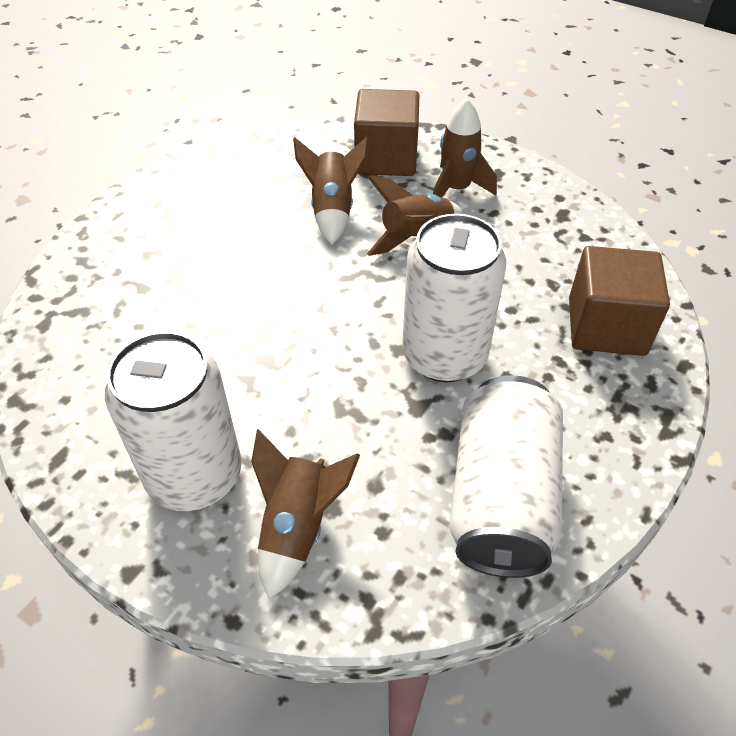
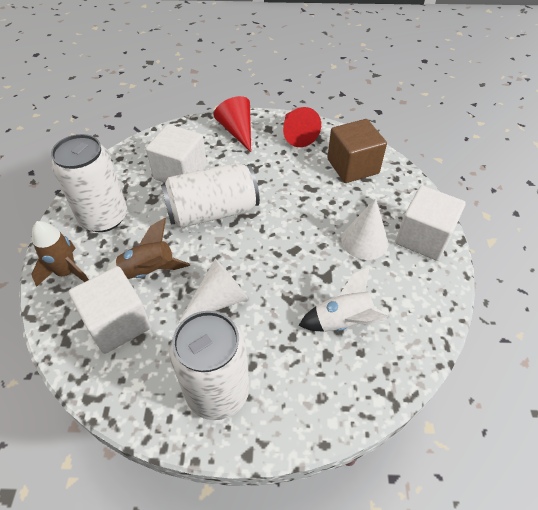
brown cube: 2 -> 1
brown rocket: 4 -> 2
red cone: 0 -> 2
white cone: 0 -> 2
white cube: 0 -> 3
white rocket: 0 -> 1

